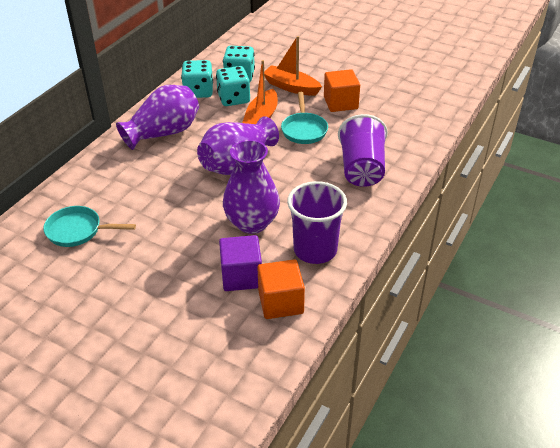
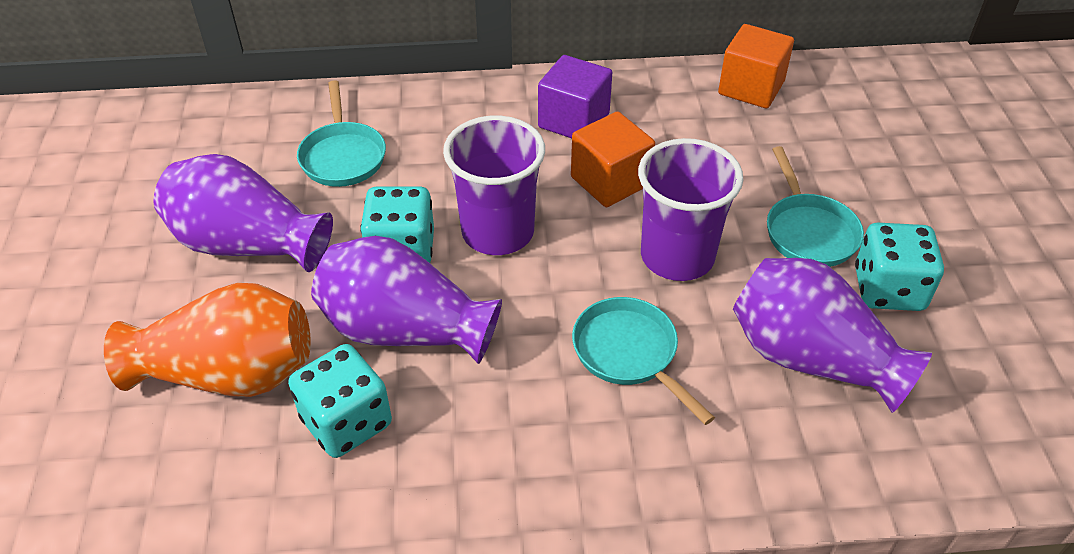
orange boat: 2 -> 0
orange vase: 0 -> 1
turquoise pan: 2 -> 3

